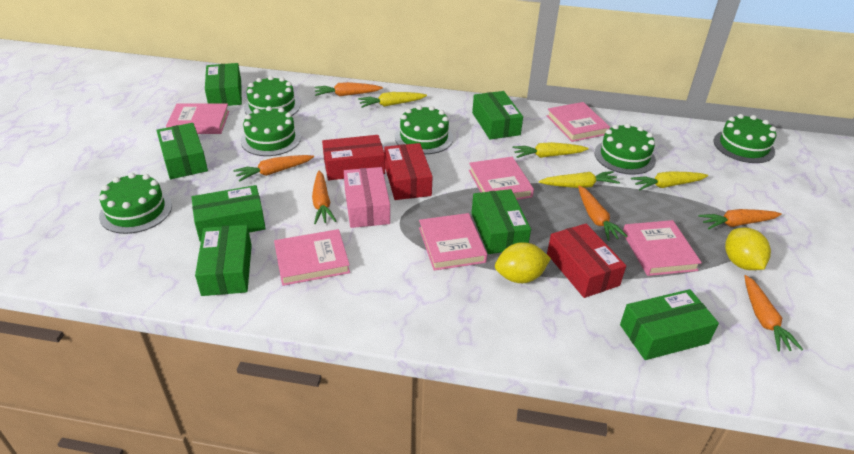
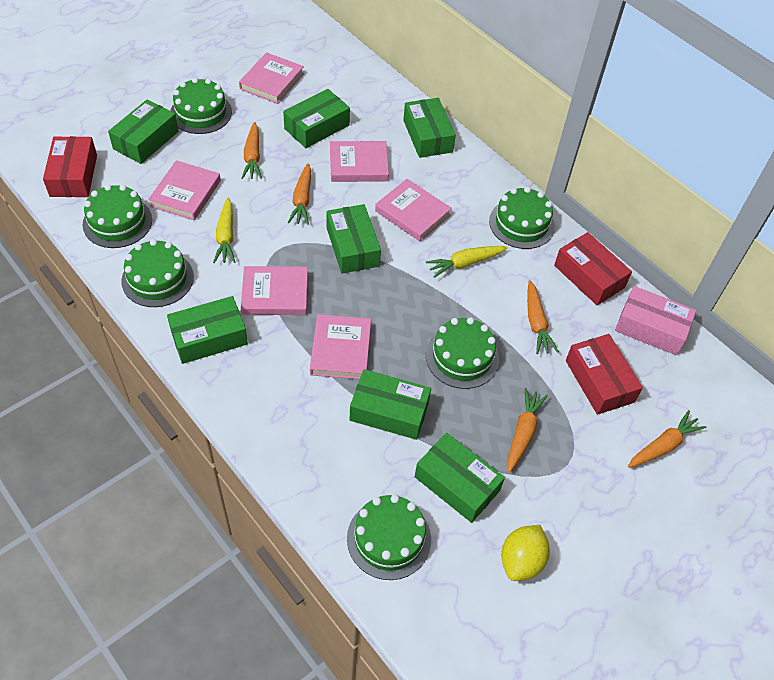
orange carrot: 6 -> 5
yellow carrot: 4 -> 2
yellow lemon: 2 -> 1

